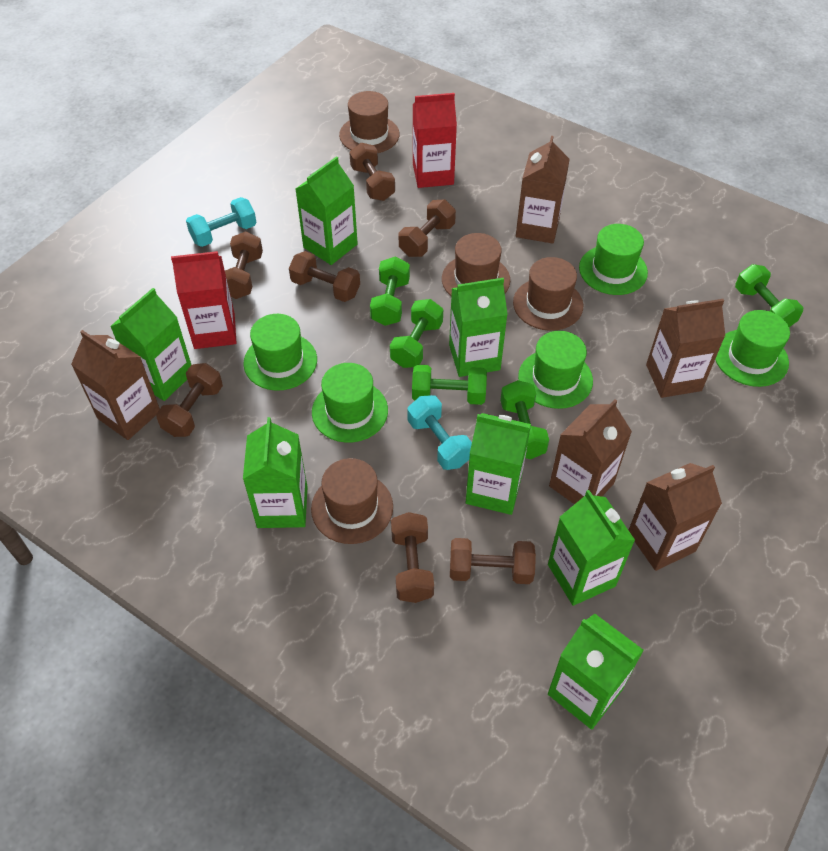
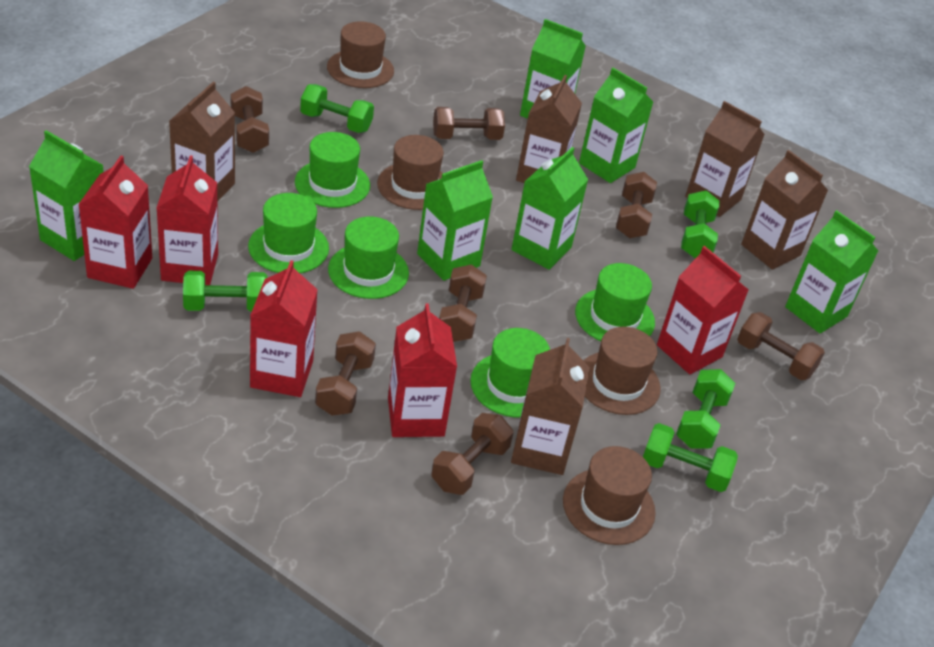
green carton: 7 -> 6
red carton: 2 -> 5
turquoise dumbbell: 2 -> 0

